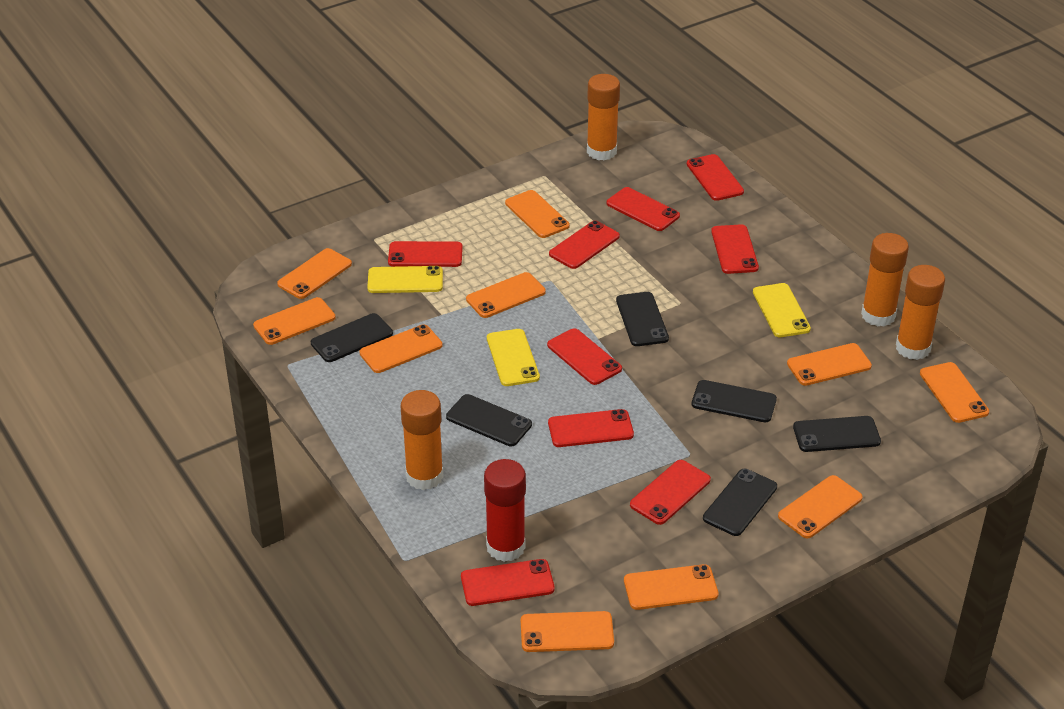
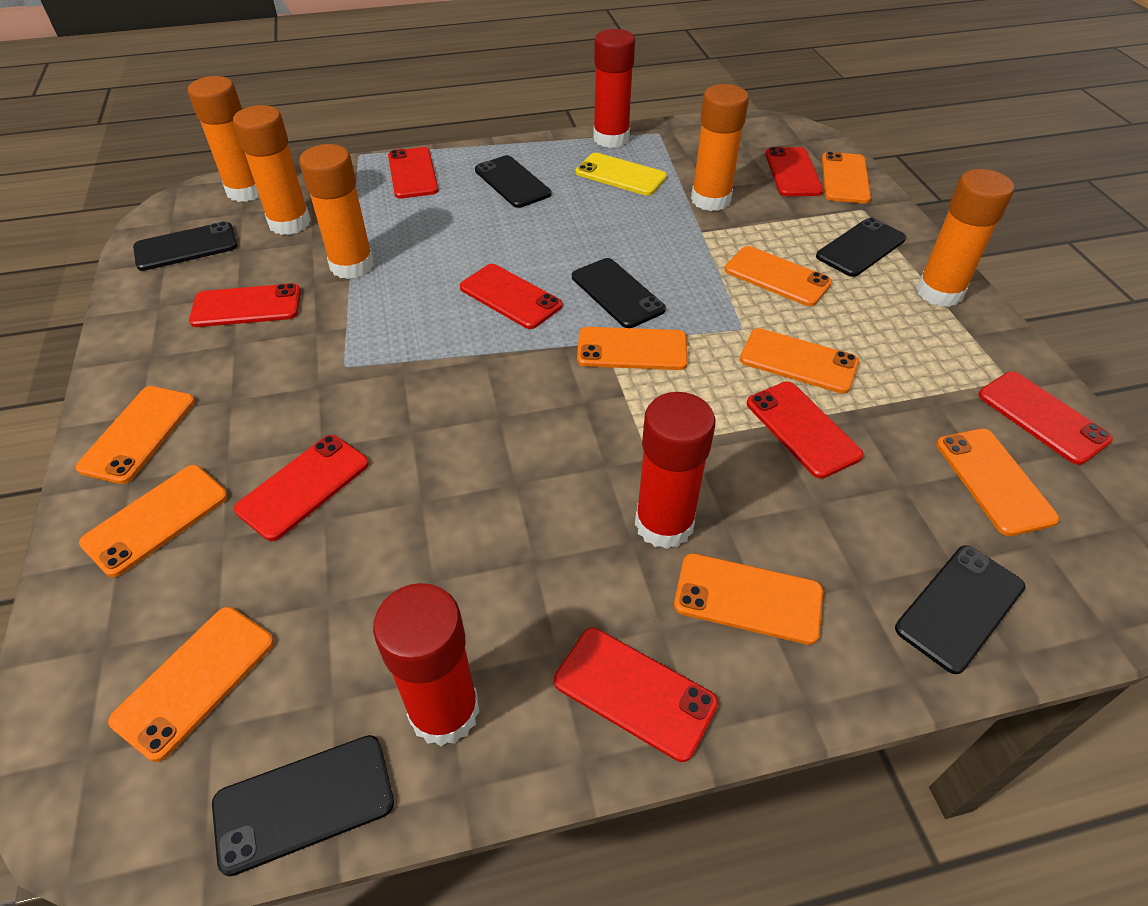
orange glue stick: 4 -> 5
orange phone: 10 -> 9
red glue stick: 1 -> 3
red phone: 9 -> 8
yellow phone: 3 -> 1

